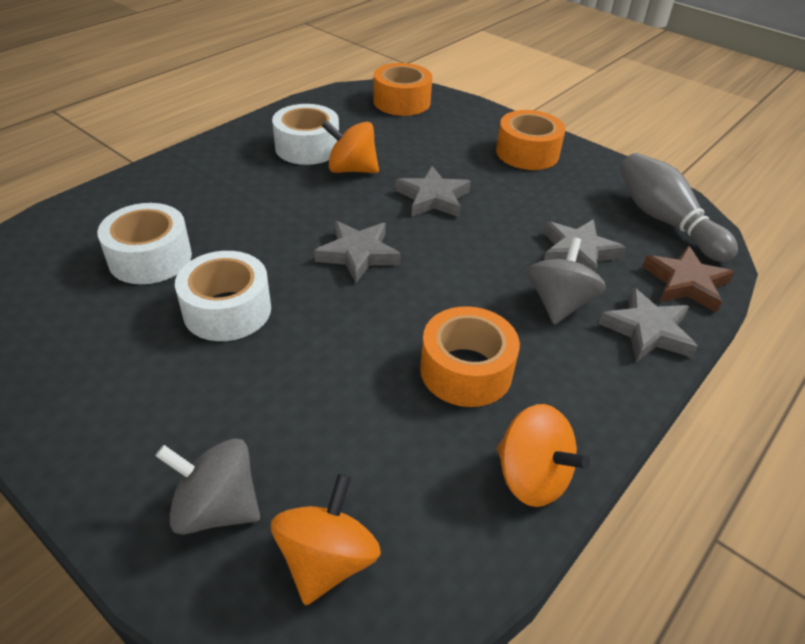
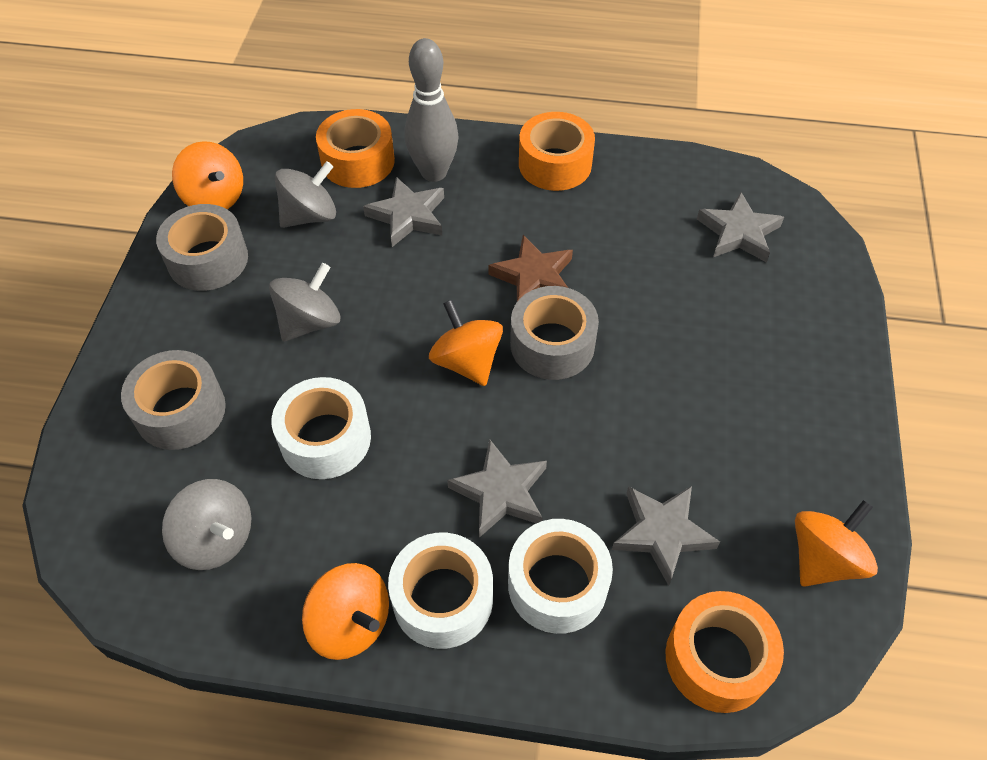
grey spinning top: 2 -> 3
grey tape: 0 -> 3
orange spinning top: 3 -> 4

